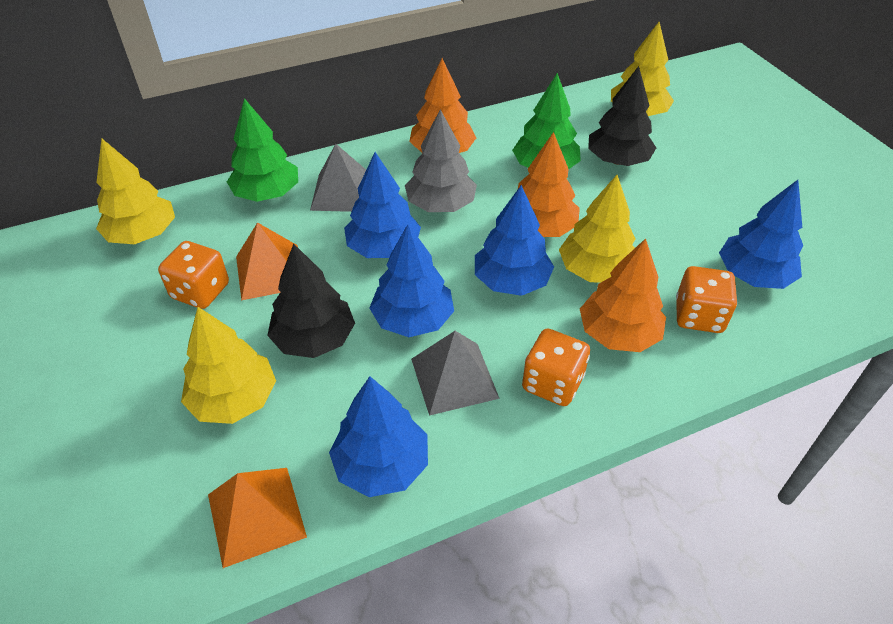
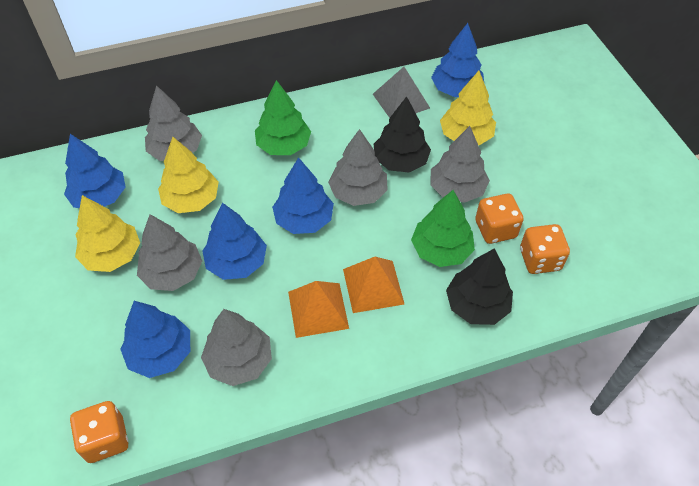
grey pyramid: 2 -> 1
grey tree: 1 -> 5
orange tree: 3 -> 0
yellow tree: 4 -> 3

